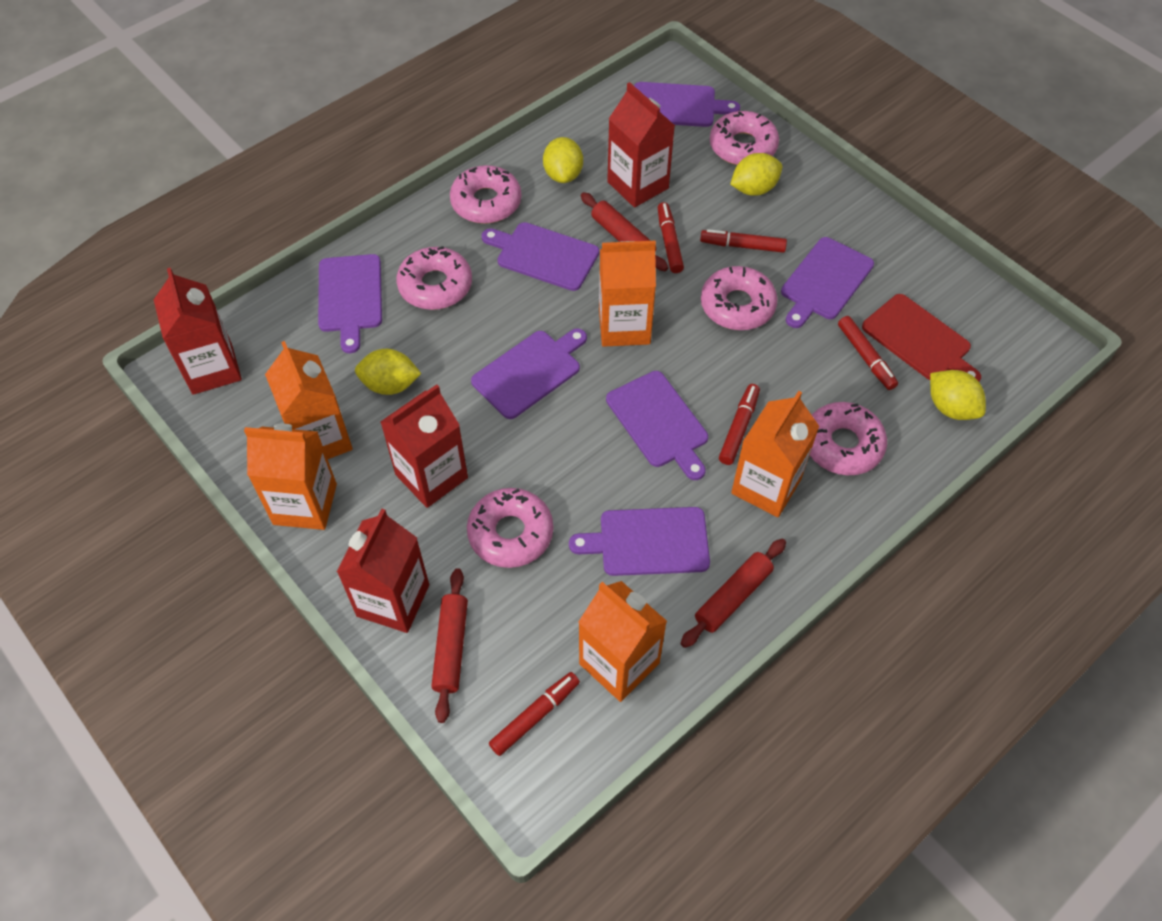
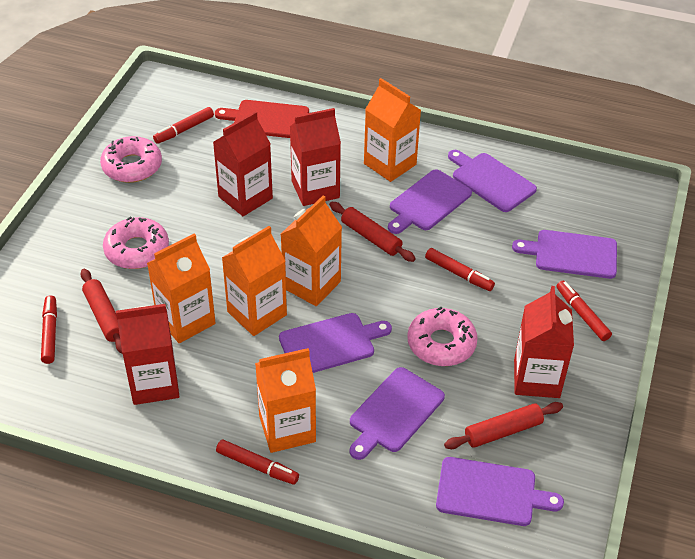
pink donut: 6 -> 3
purple cutting board: 7 -> 6
yellow lemon: 4 -> 0

